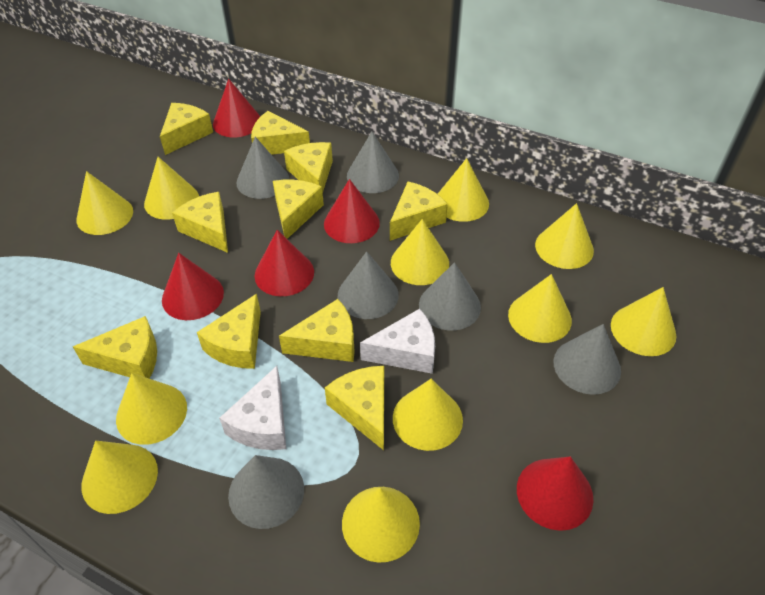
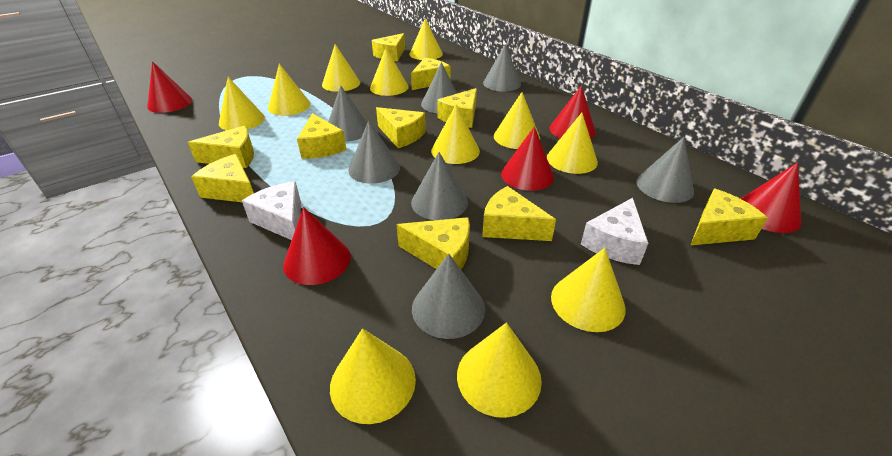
grey cone: 6 -> 7

